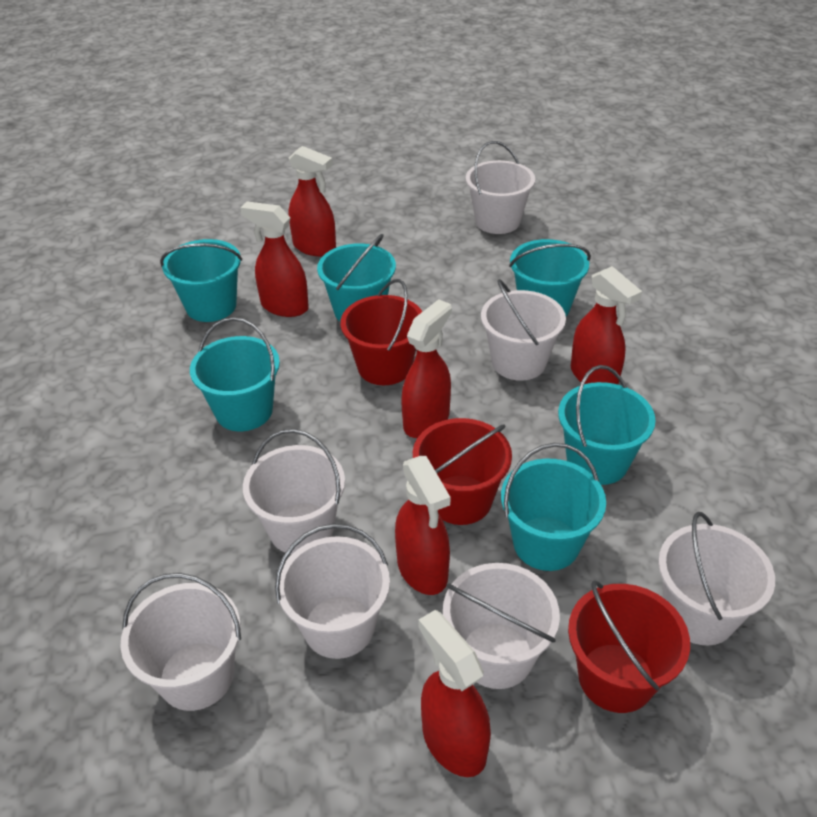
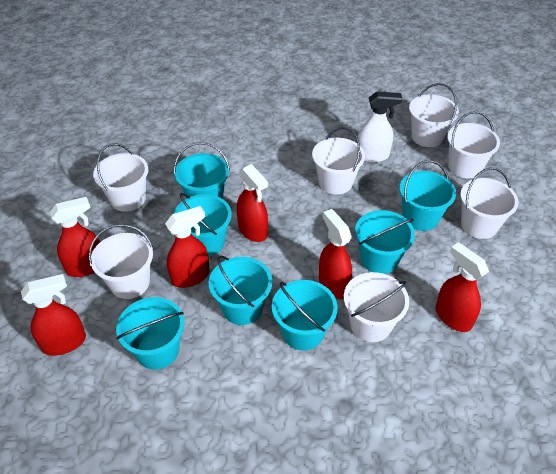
red bucket: 3 -> 0
turquoise bucket: 6 -> 7
white spray bottle: 0 -> 1

